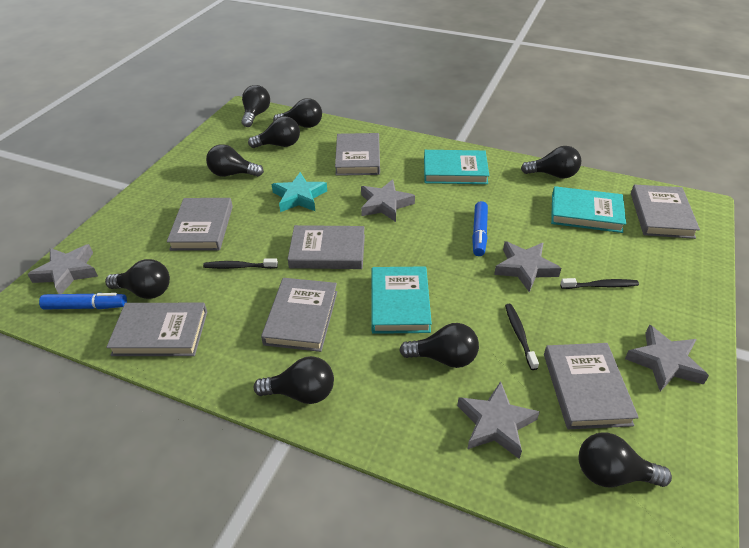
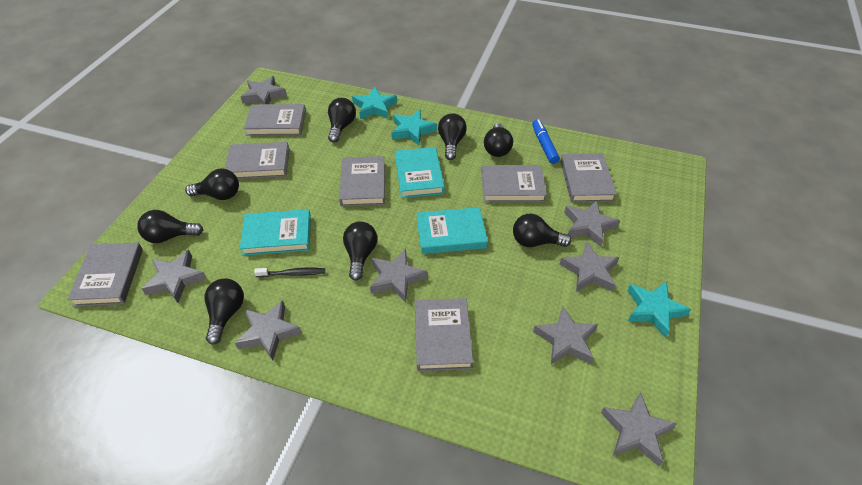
black light bulb: 9 -> 8
black toothbrush: 3 -> 1
blue marker: 2 -> 1
grey star: 5 -> 8
turquoise star: 1 -> 3

